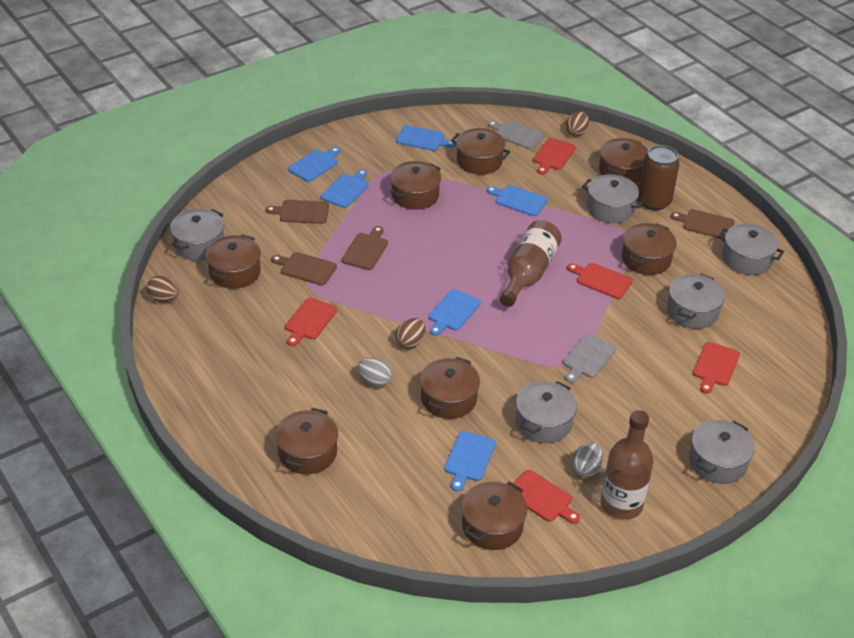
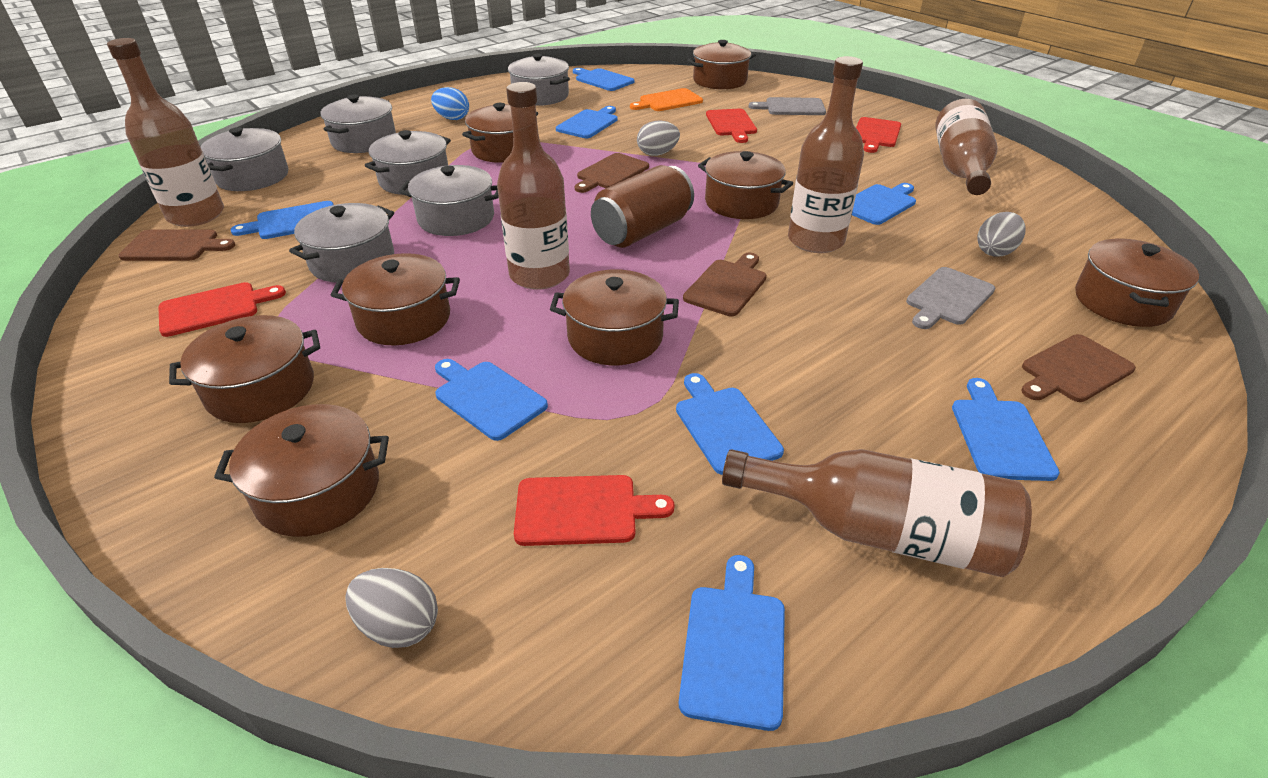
blue cutting board: 6 -> 8
blue egg: 0 -> 1
brown bottle: 2 -> 5
brown egg: 3 -> 0
grey egg: 2 -> 3
orange cutting board: 0 -> 1
red cutting board: 5 -> 4

